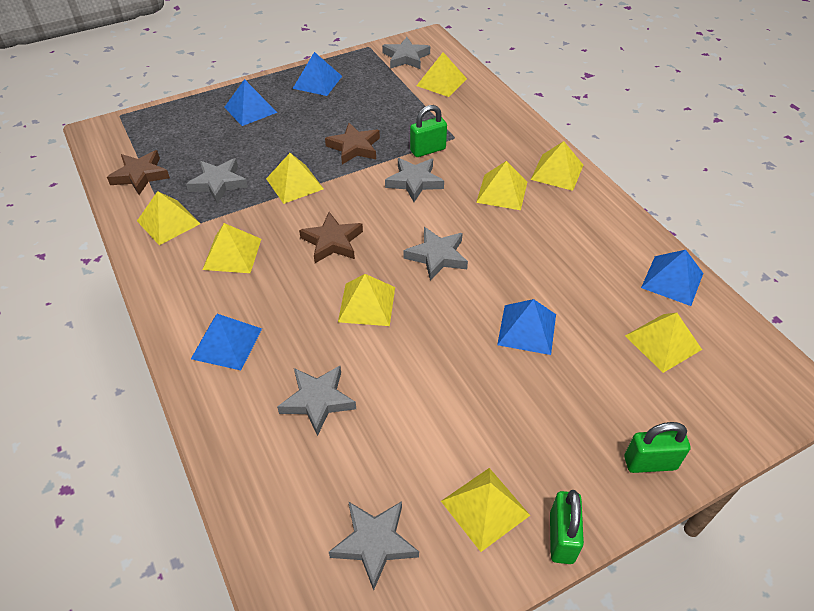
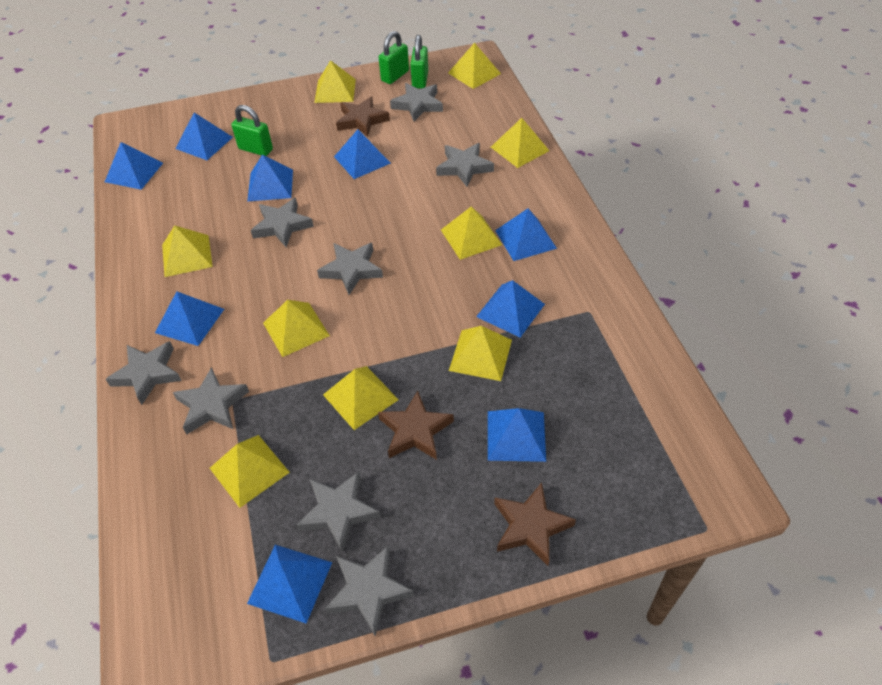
blue pyramid: 5 -> 9
grey star: 6 -> 8

